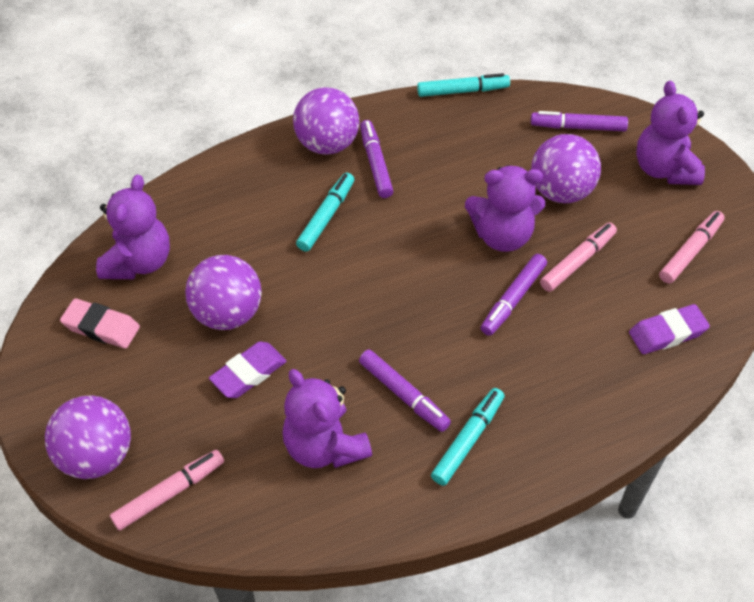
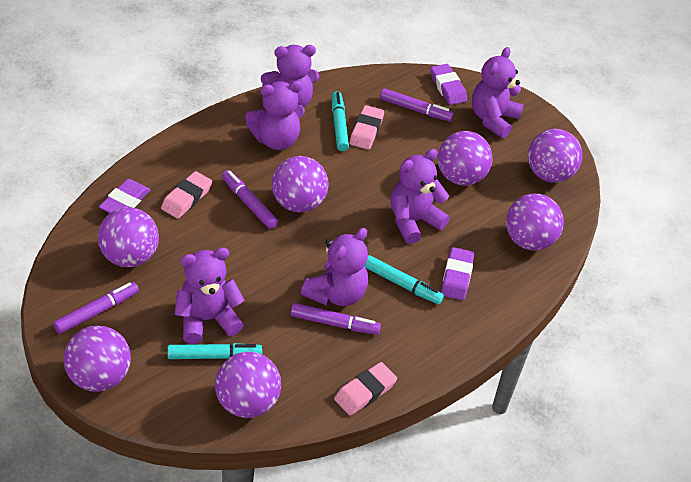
pink eraser: 1 -> 3
pink marker: 3 -> 0
purple ball: 4 -> 7
purple eraser: 2 -> 3
purple teddy bear: 4 -> 6

